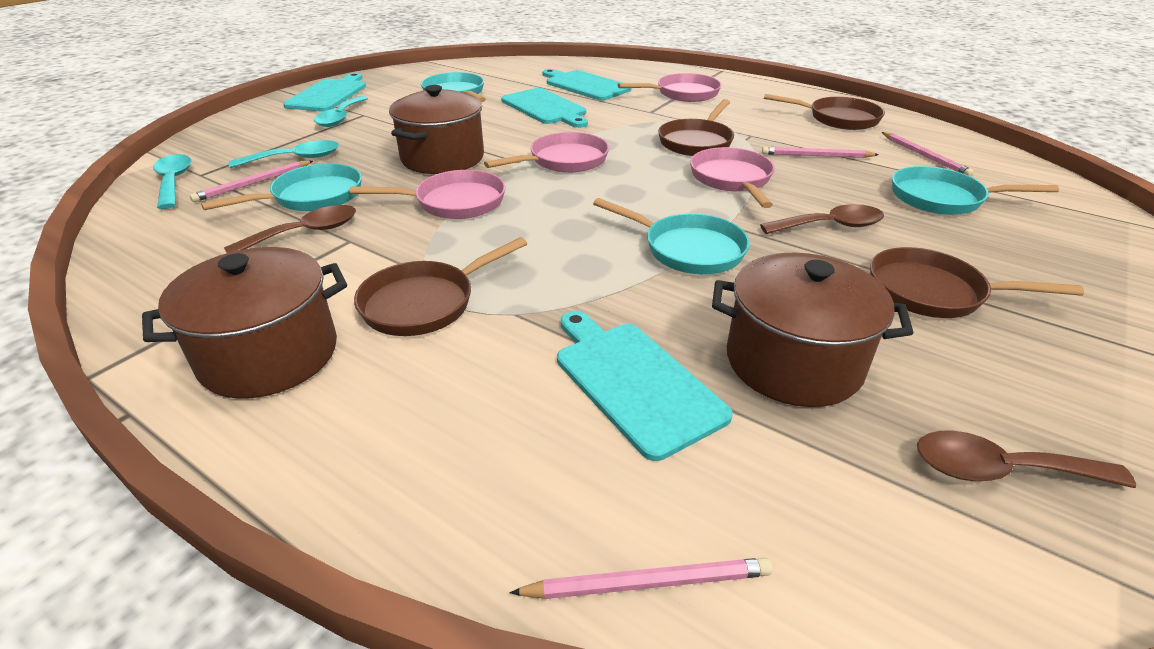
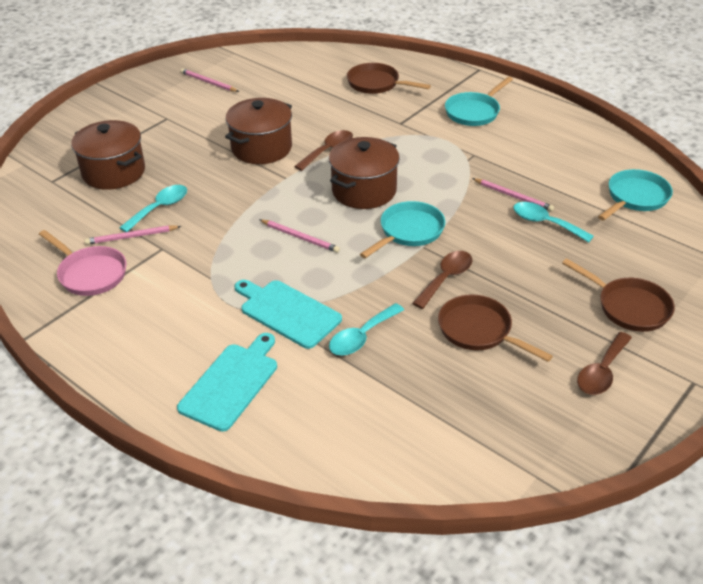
brown pan: 4 -> 3
pink pan: 4 -> 1
turquoise cutting board: 4 -> 2
turquoise pan: 4 -> 3

